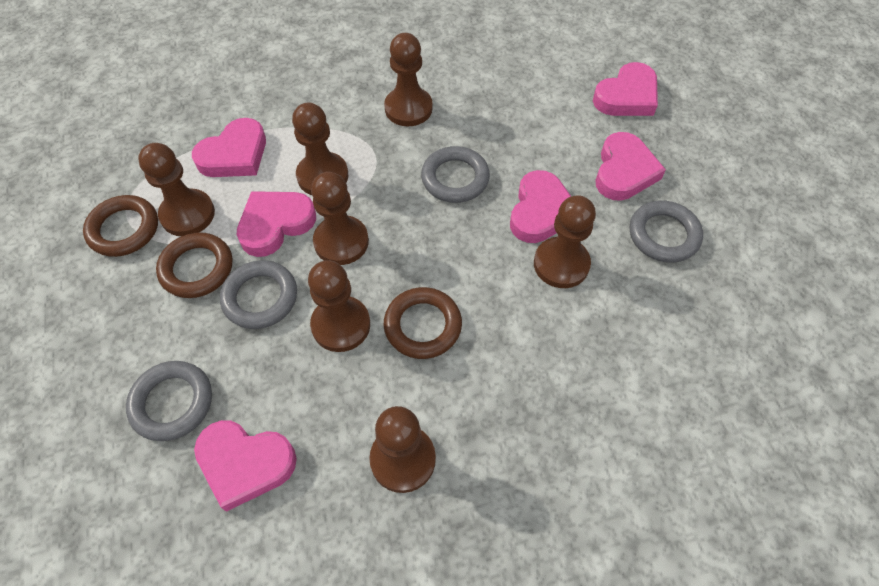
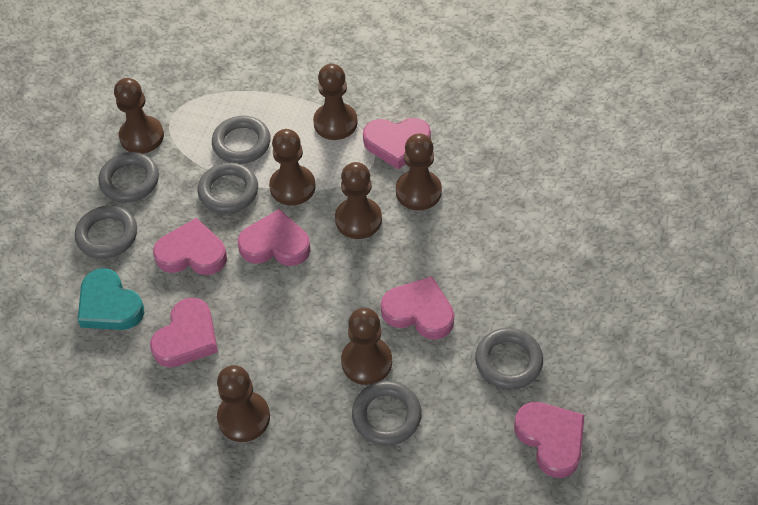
brown ring: 3 -> 0
grey ring: 4 -> 6
turquoise heart: 0 -> 1

